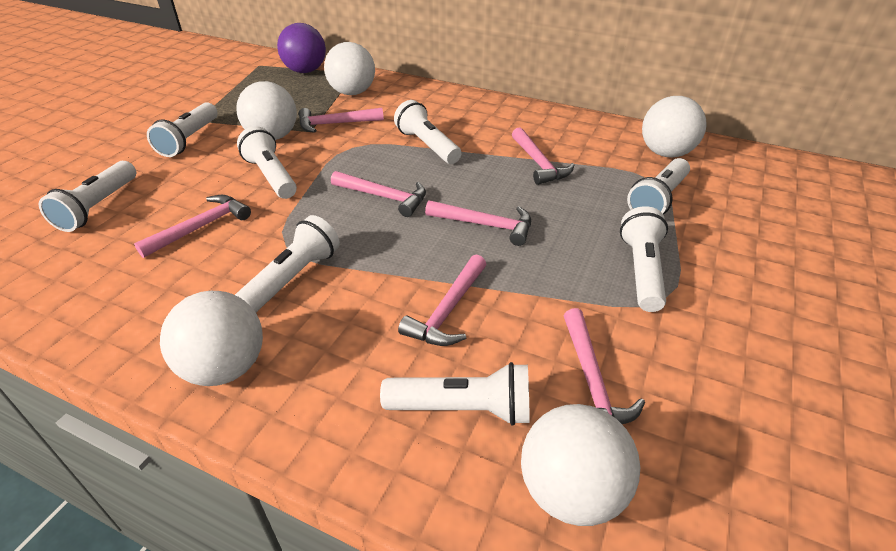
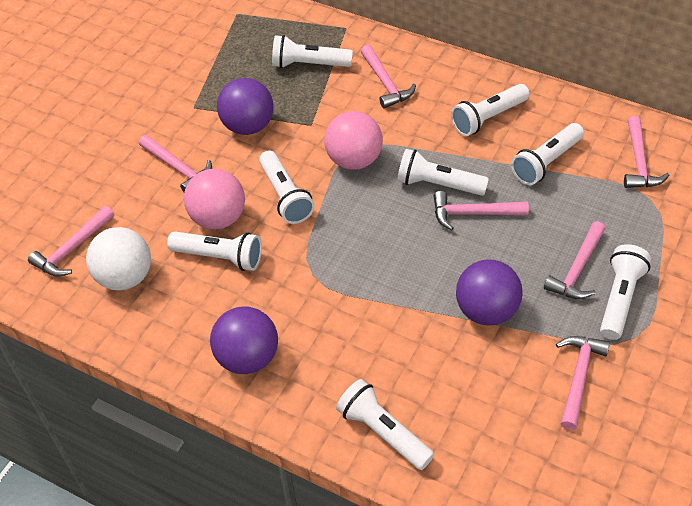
pink ball: 0 -> 2
purple ball: 1 -> 3
white ball: 5 -> 1

